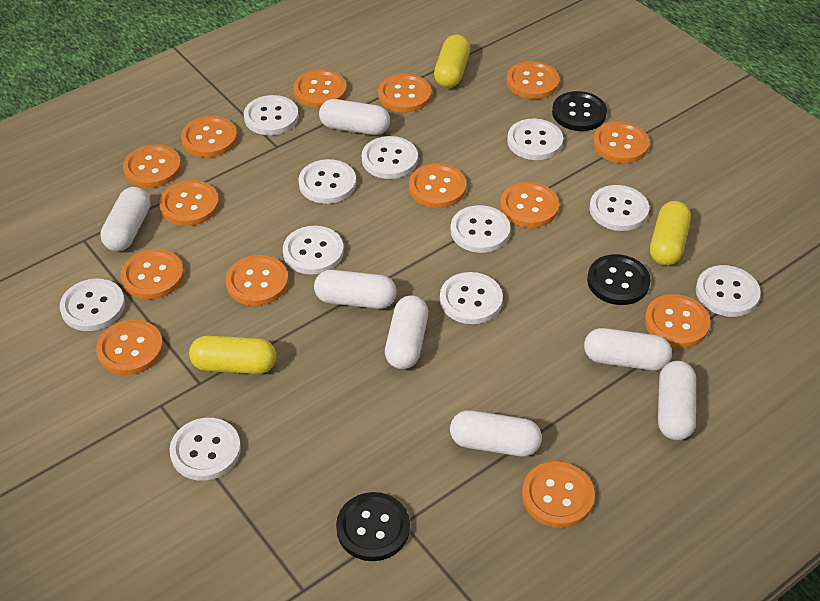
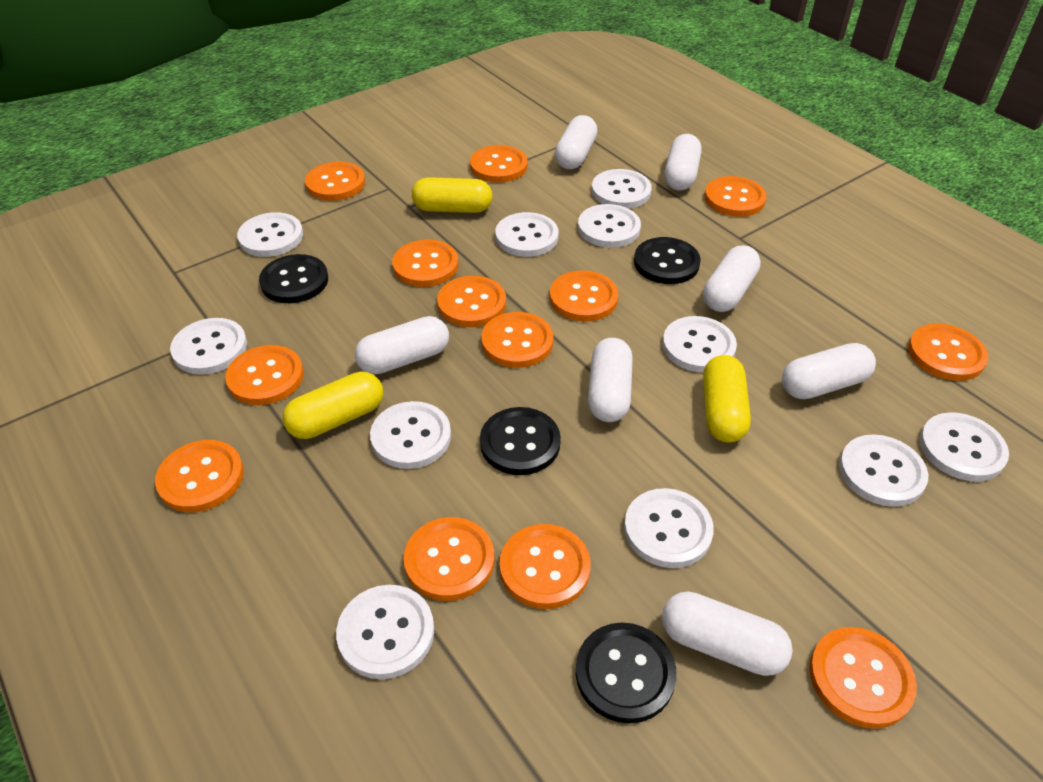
black button: 3 -> 4
orange button: 14 -> 13

